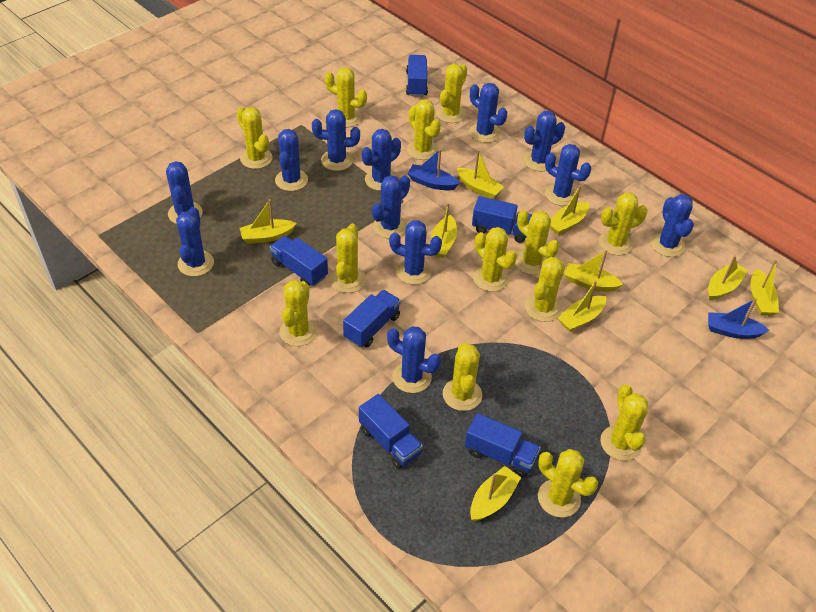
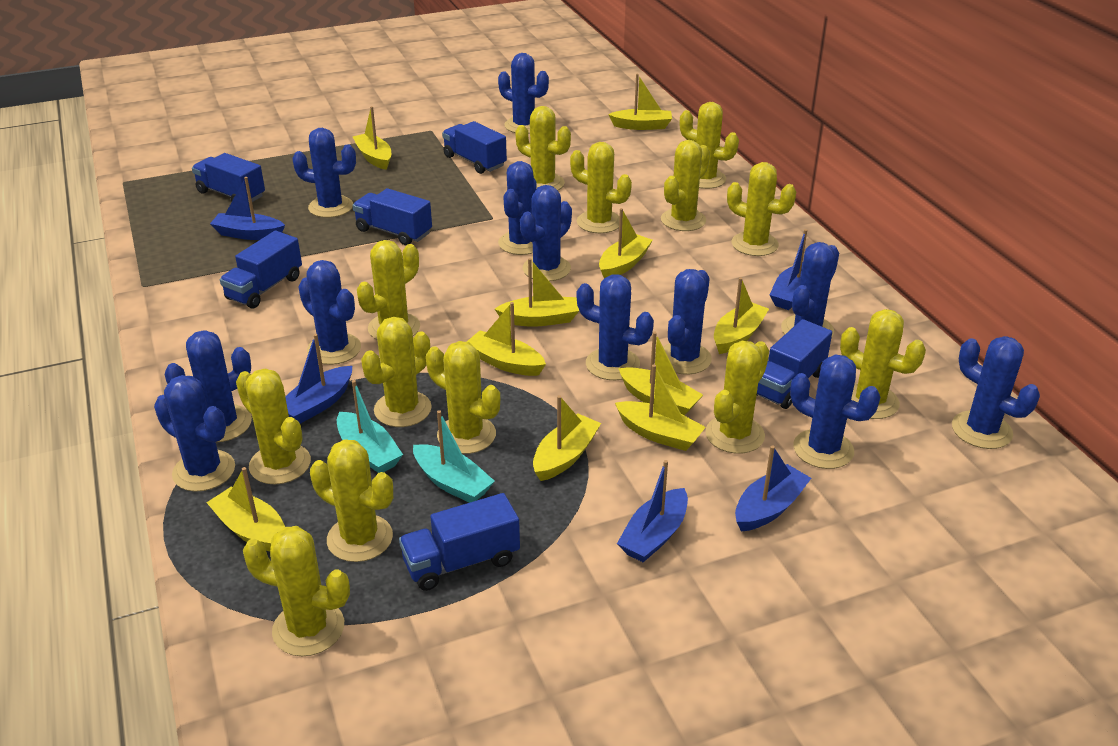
blue boat: 2 -> 5
turquoise boat: 0 -> 2
yellow boat: 9 -> 10

